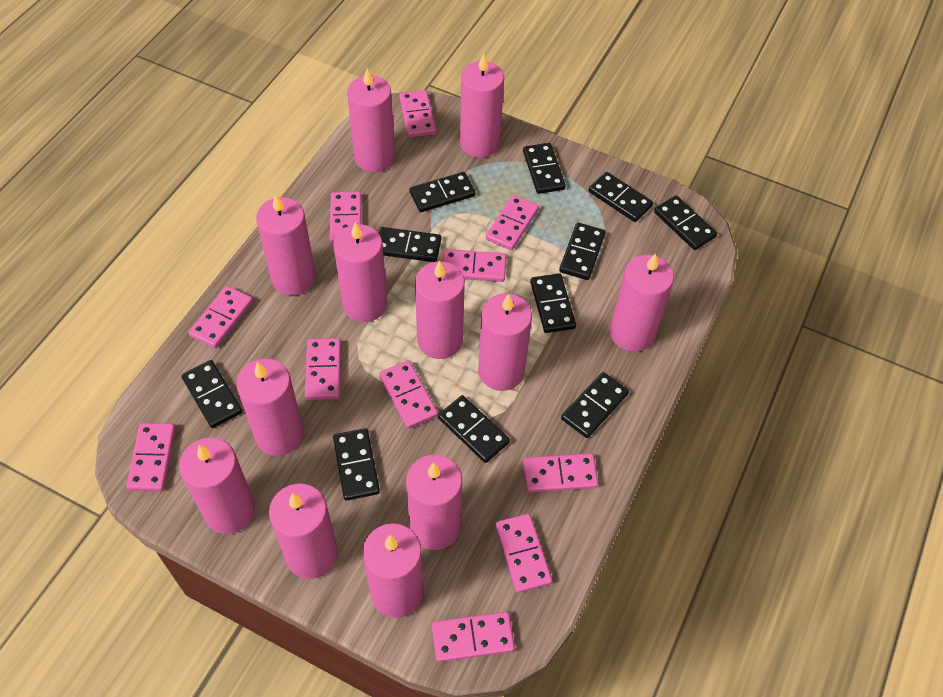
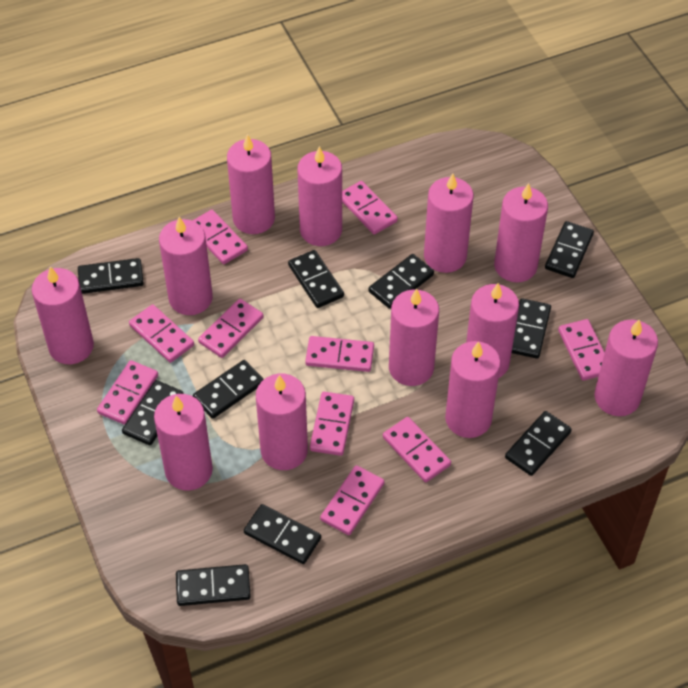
black domino: 11 -> 10
pink domino: 11 -> 10

